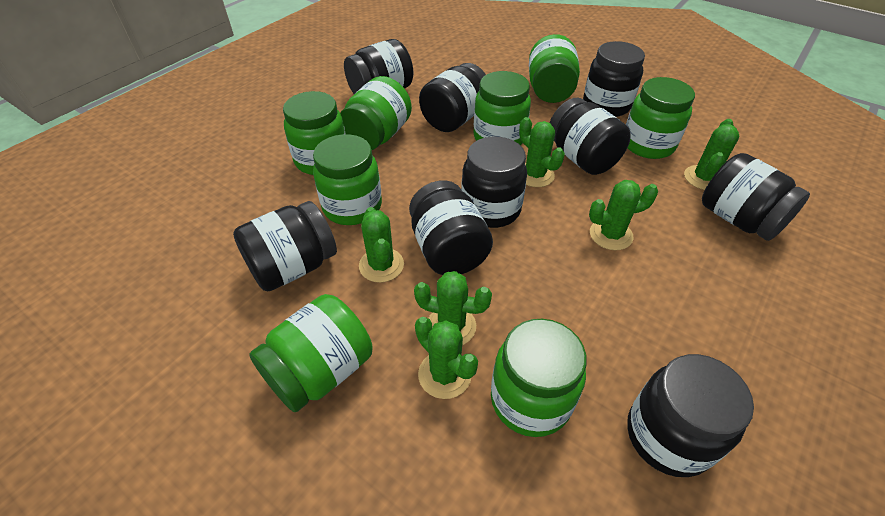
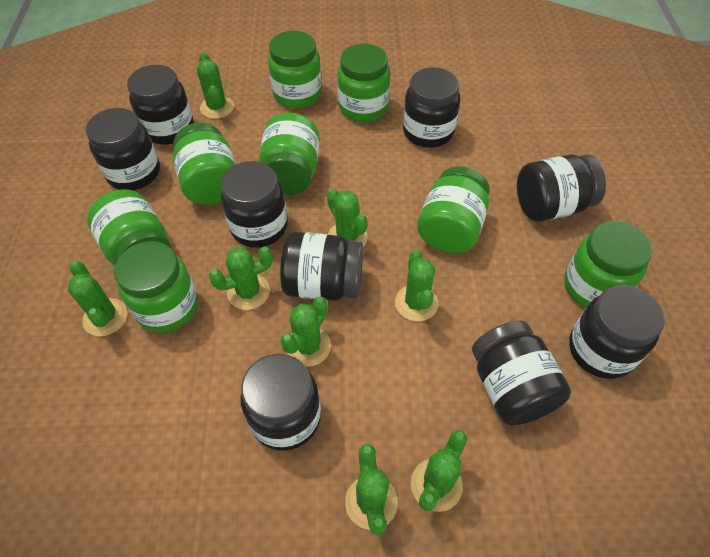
green cactus: 6 -> 8

